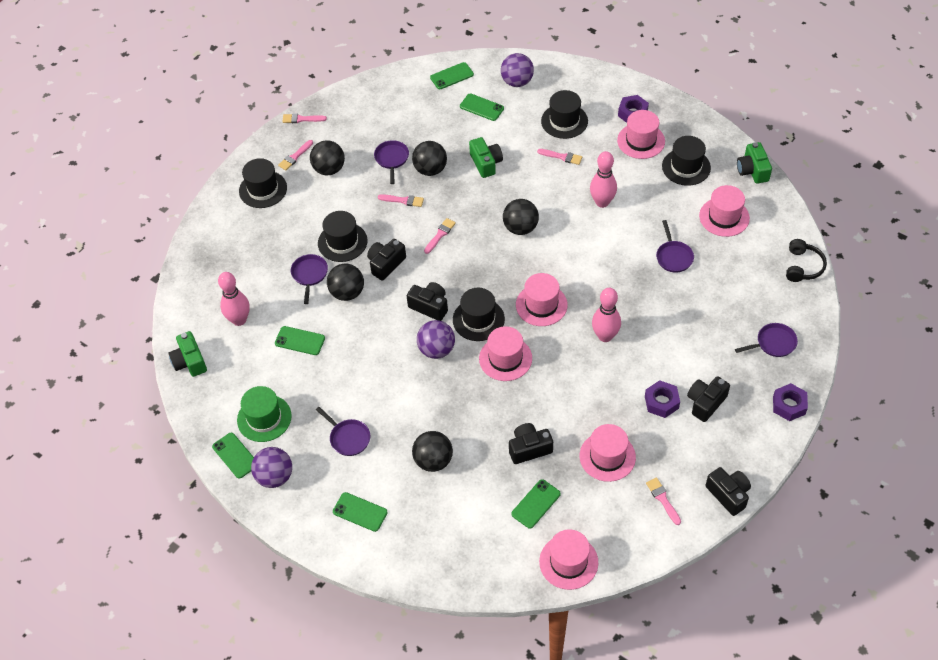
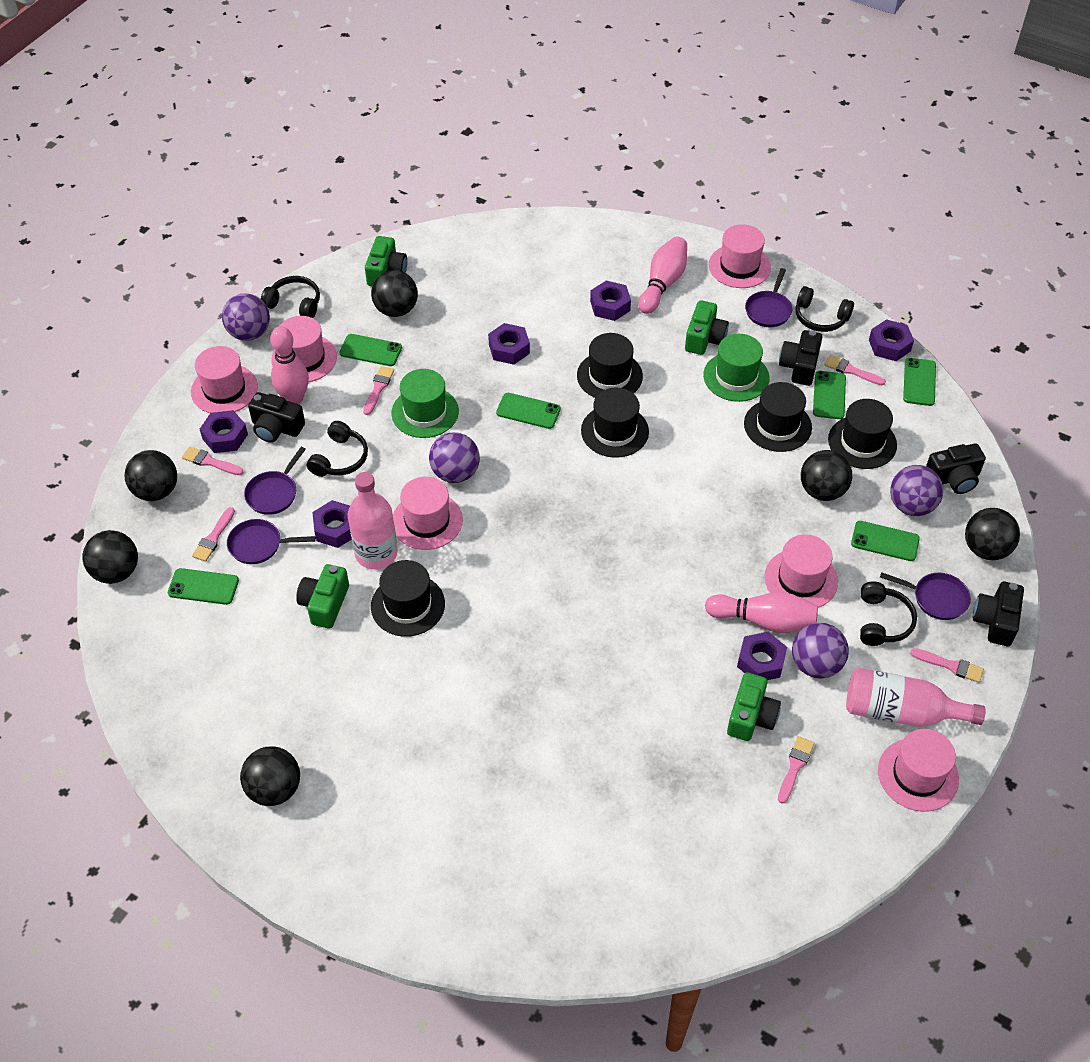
black ball: 5 -> 6
black camera: 5 -> 4
black headphones: 1 -> 4
green camera: 3 -> 4
green hat: 1 -> 2
pink bottle: 0 -> 2
purple ball: 3 -> 4
purple nut: 3 -> 6
purple pan: 5 -> 4

